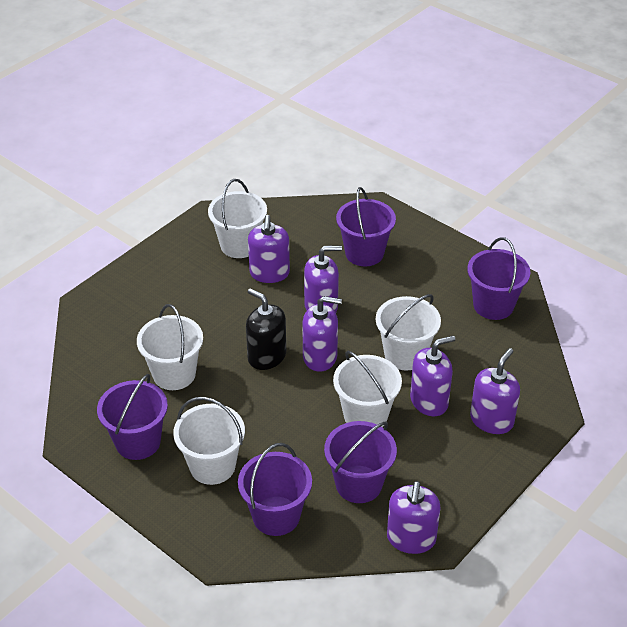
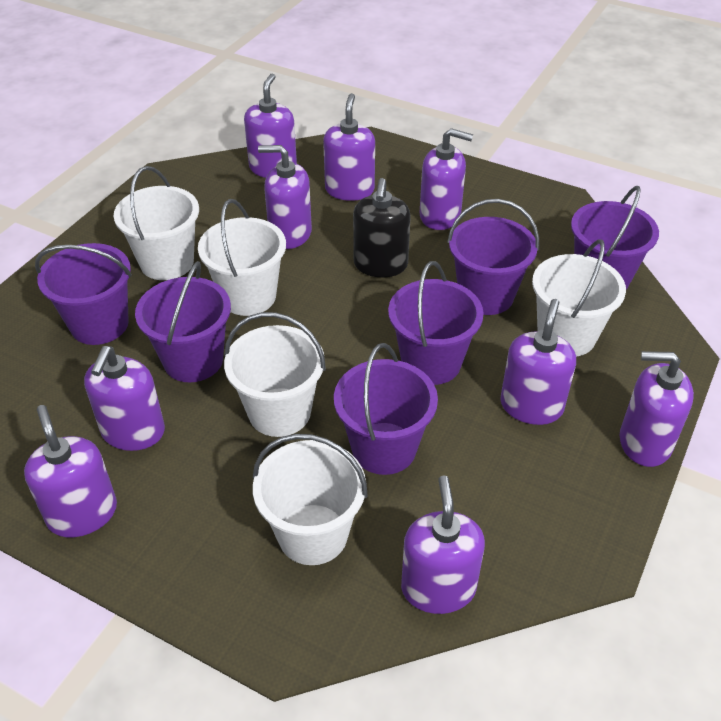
purple bucket: 5 -> 6
purple soap dispenser: 6 -> 9

